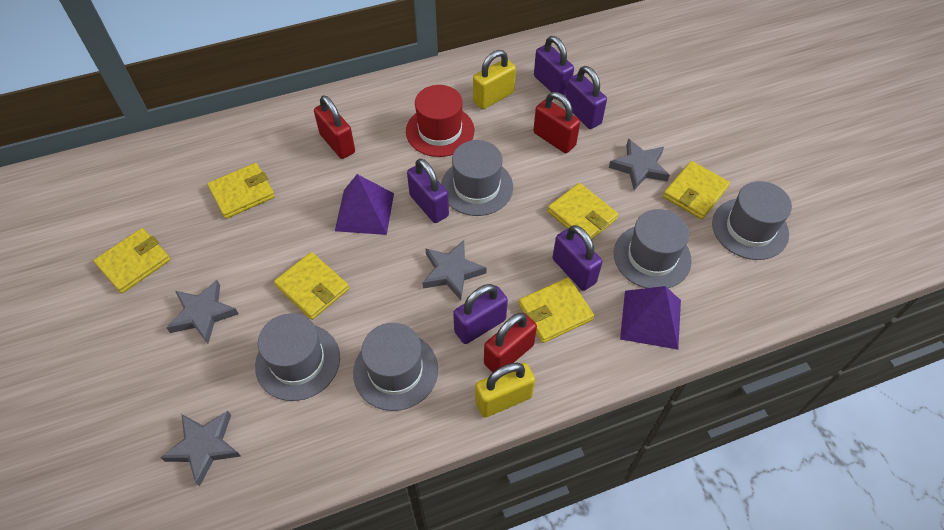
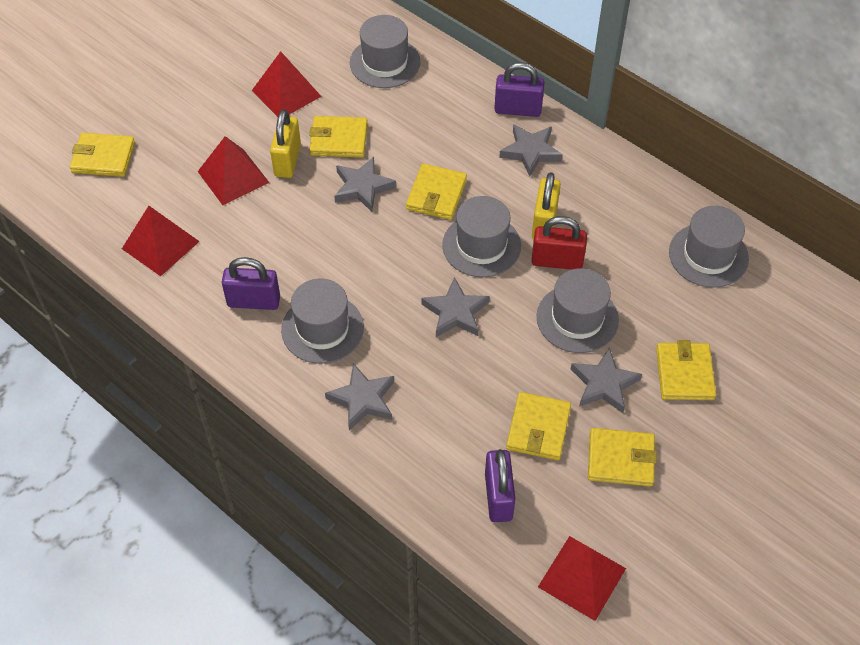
grey star: 4 -> 5
purple padlock: 5 -> 3
purple pyramid: 2 -> 0
red hat: 1 -> 0
red padlock: 3 -> 1
red pyramid: 0 -> 4

